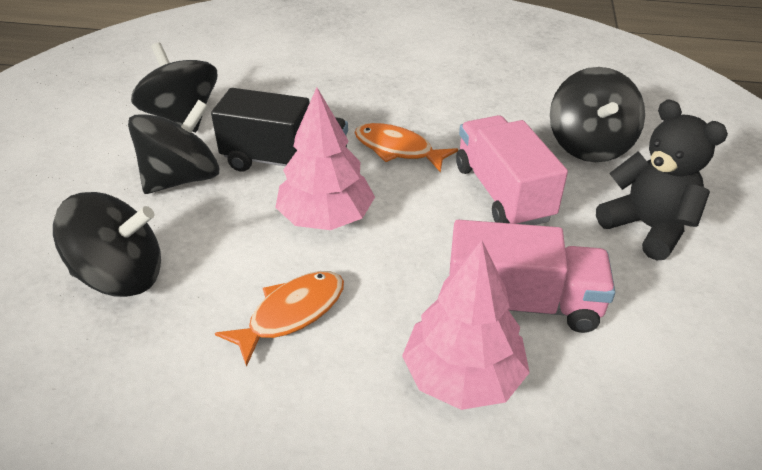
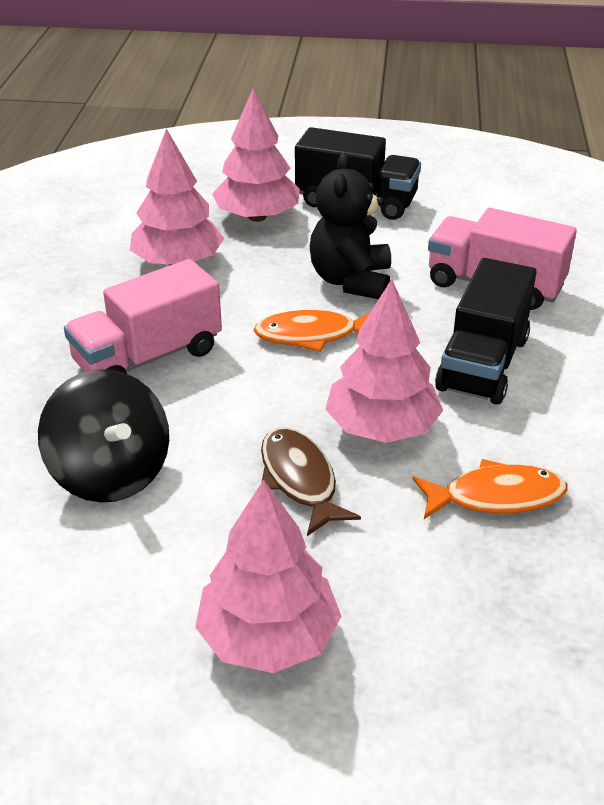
black spinning top: 4 -> 1
black truck: 1 -> 2
brown fish: 0 -> 1
pink tree: 2 -> 4

